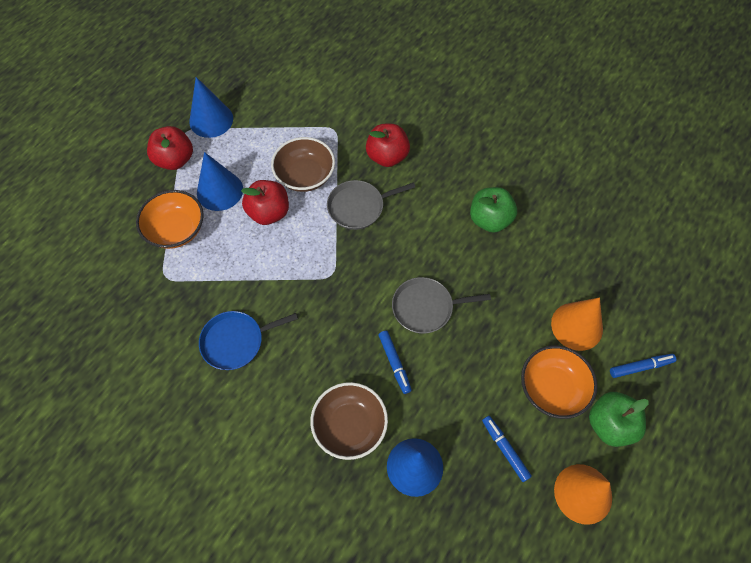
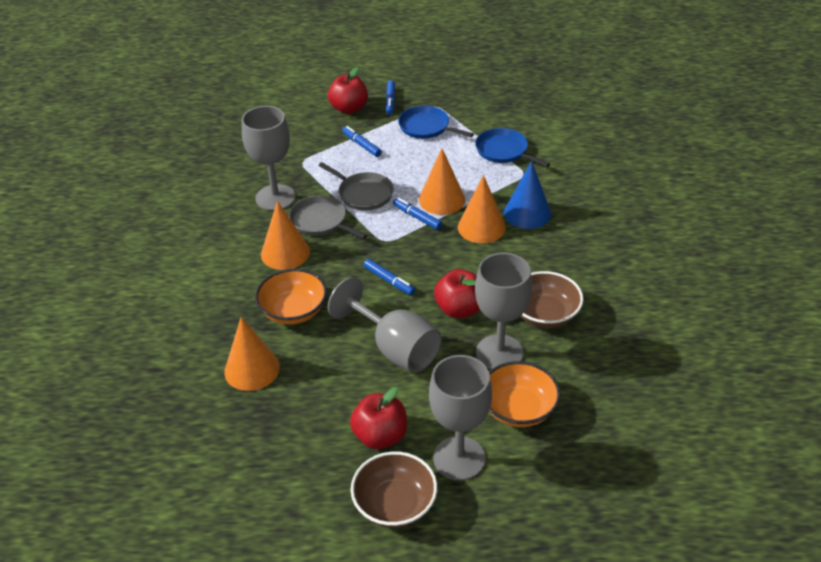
blue cone: 3 -> 1
blue marker: 3 -> 4
blue pan: 1 -> 2
green apple: 2 -> 0
grey goblet: 0 -> 4
orange cone: 2 -> 4

